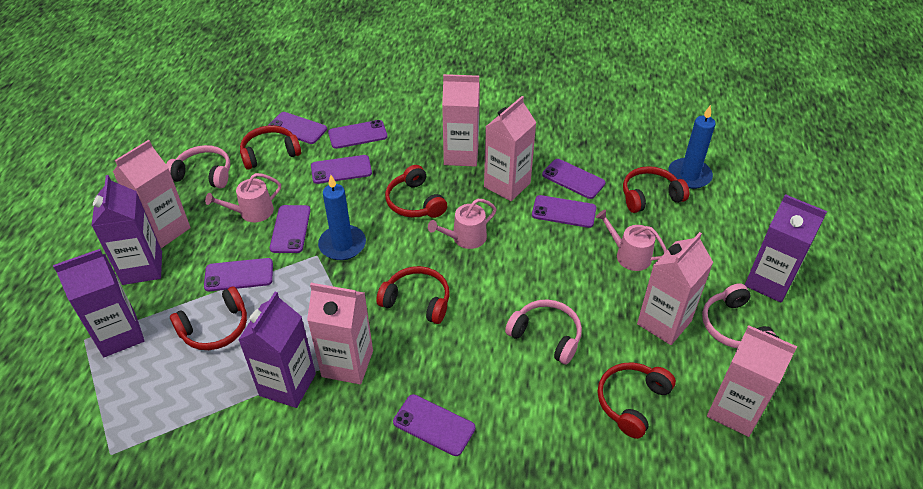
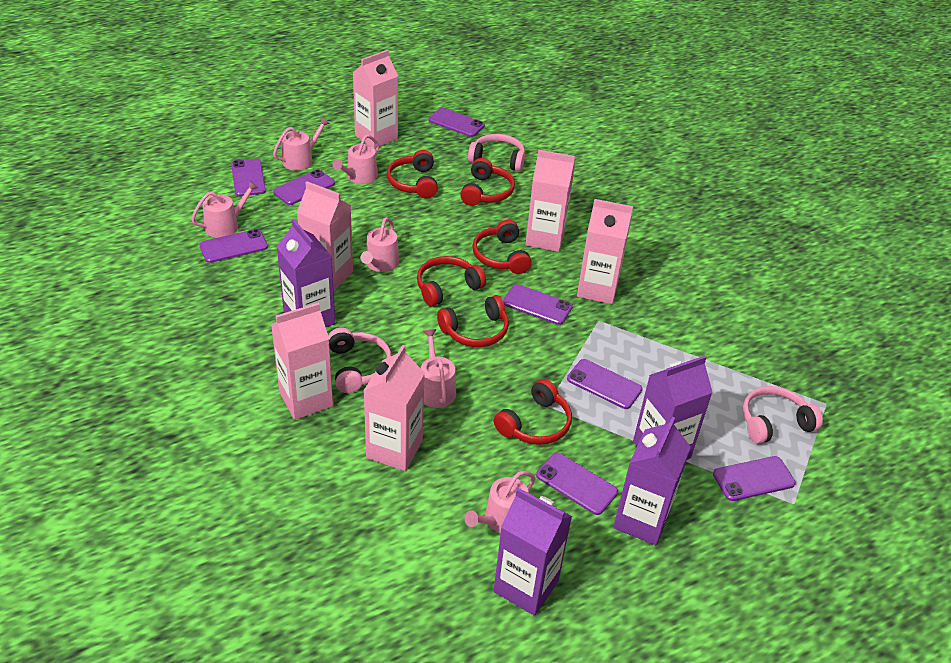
blue candle: 2 -> 0
pink watering can: 3 -> 6

